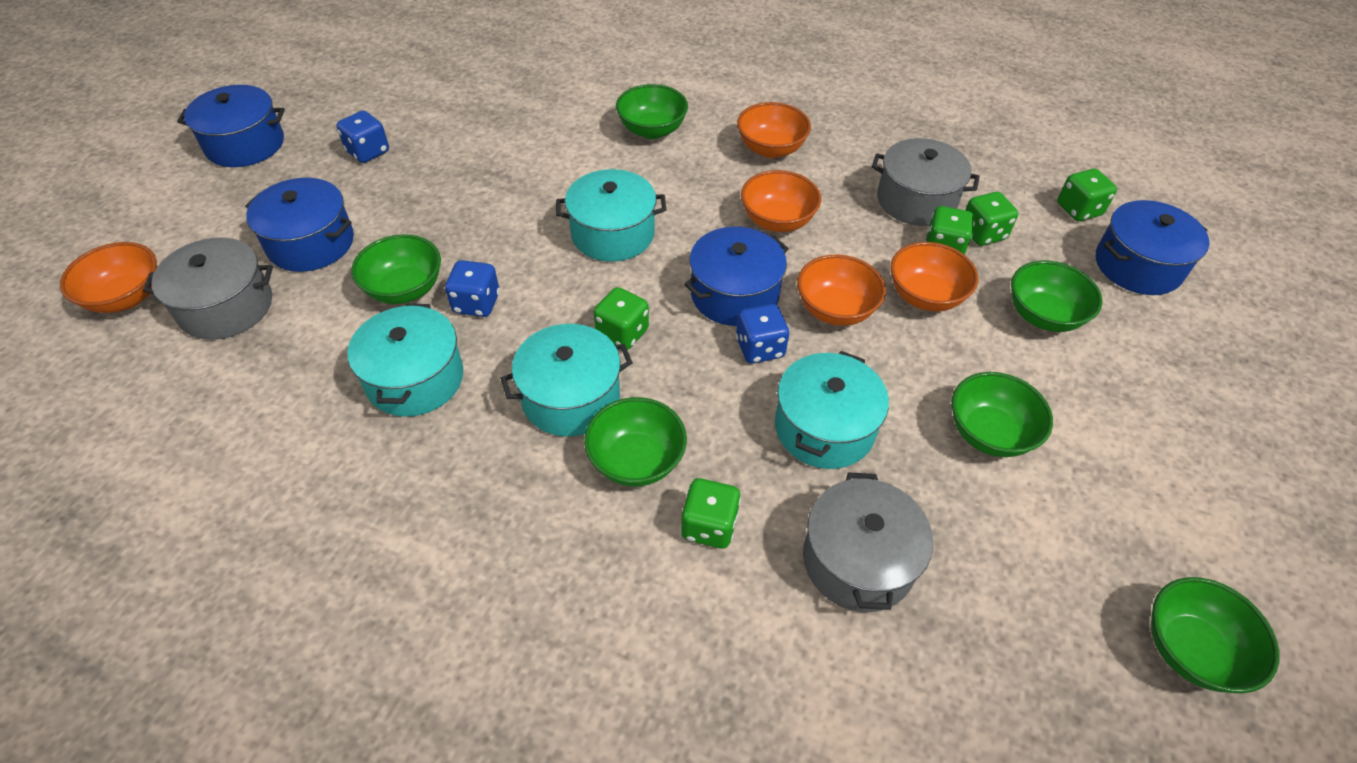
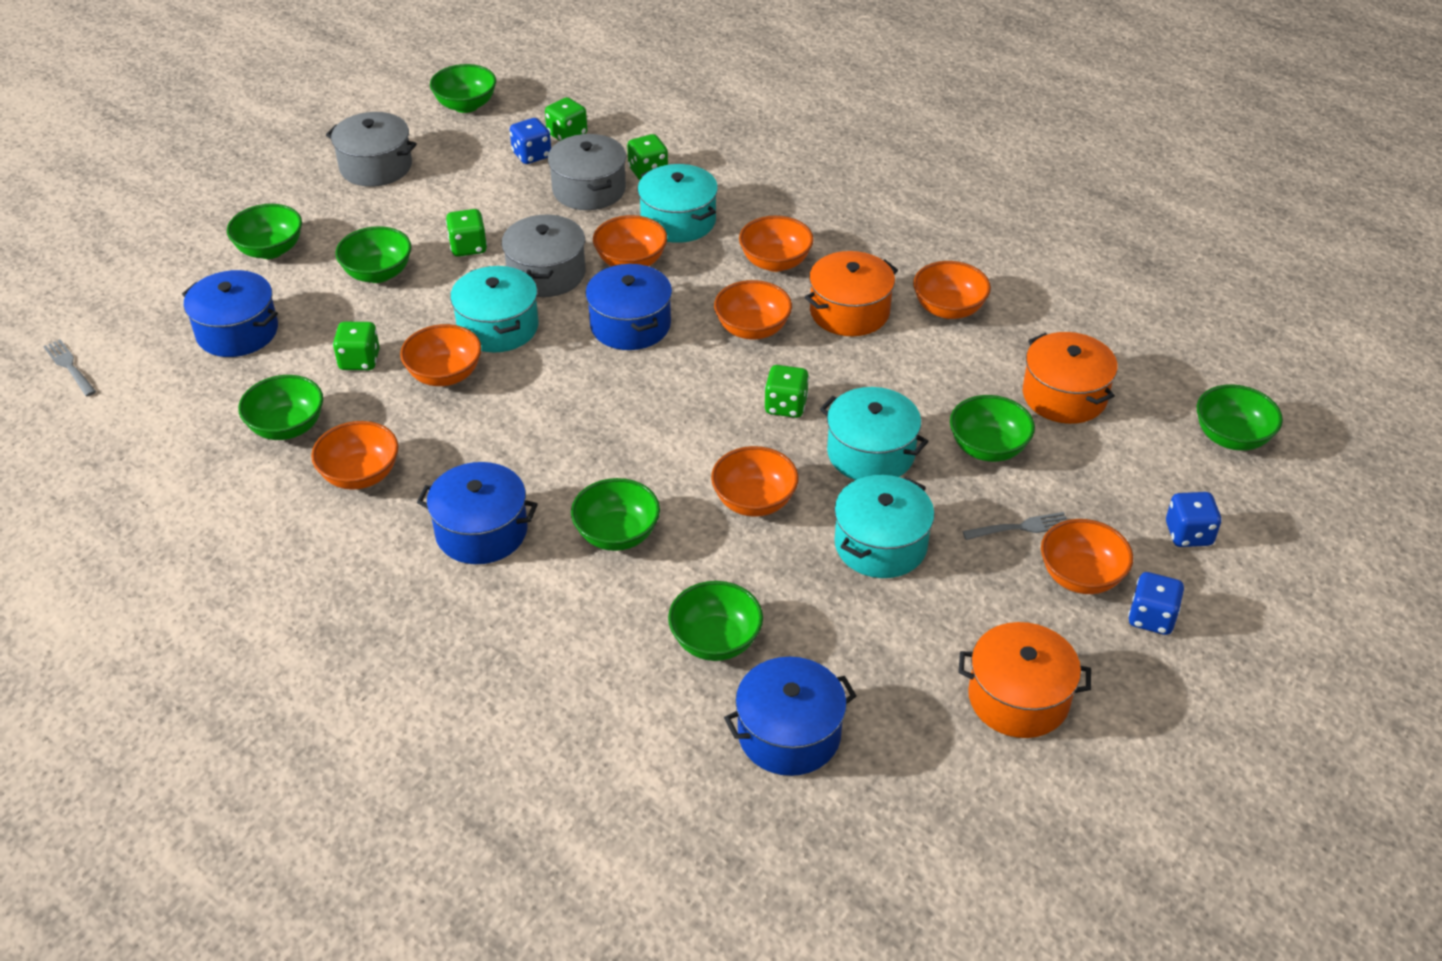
green bowl: 6 -> 8
grey fork: 0 -> 2
orange bowl: 5 -> 8
orange pot: 0 -> 3

